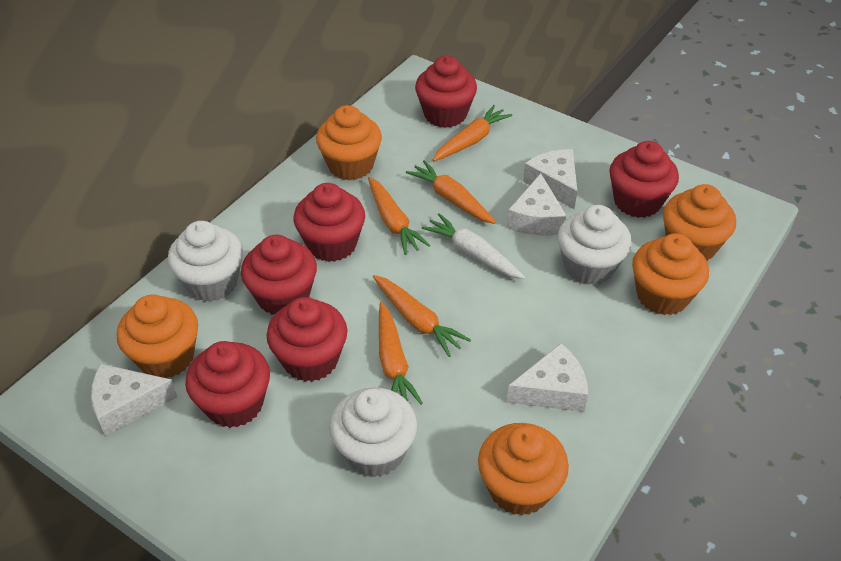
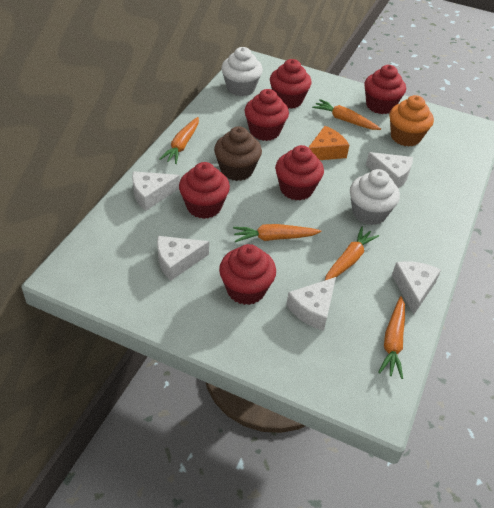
brown cupcake: 0 -> 1
orange cheese: 0 -> 1
orange cupcake: 5 -> 1
white carrot: 1 -> 0
white cheese: 4 -> 5
white cupcake: 3 -> 2

